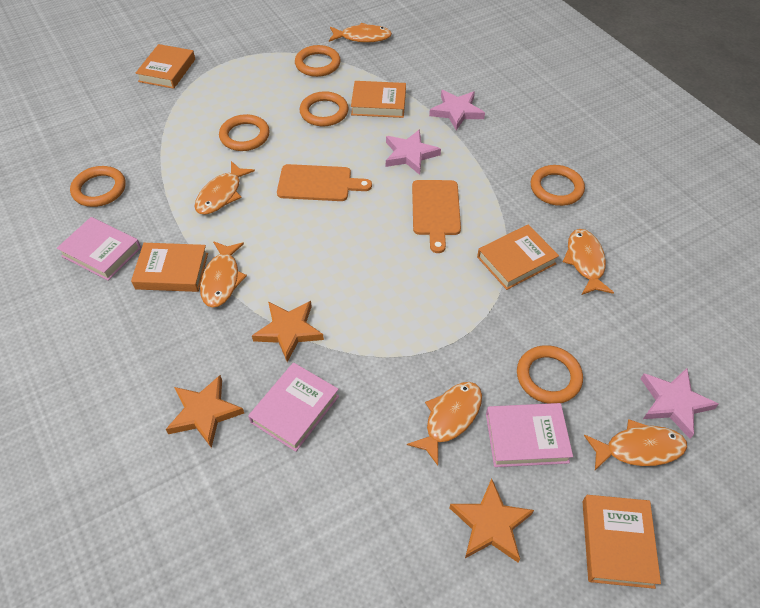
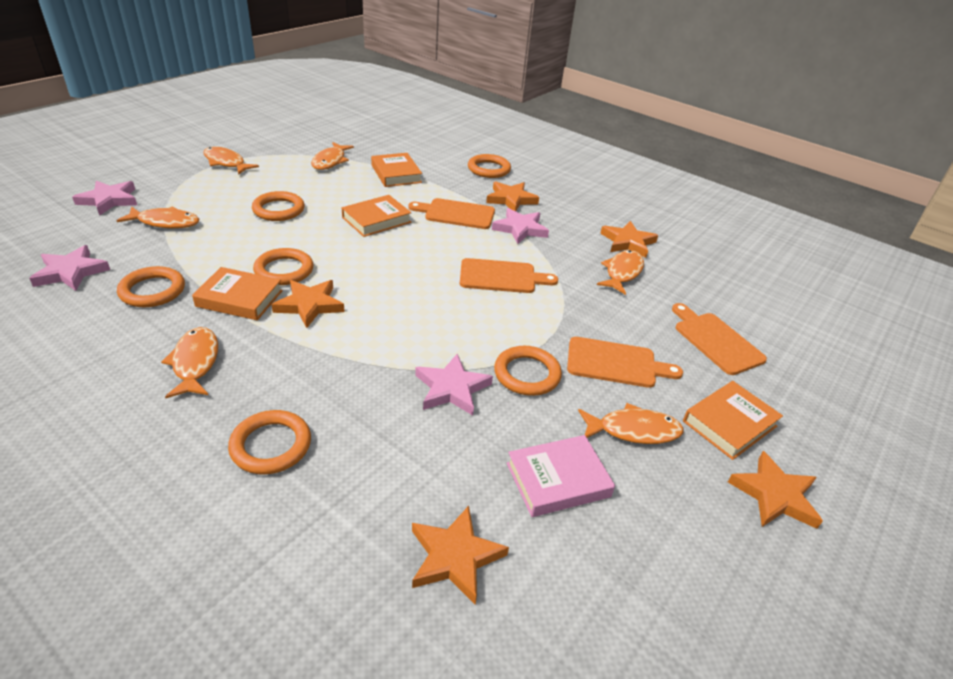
orange book: 5 -> 4
orange cutting board: 2 -> 4
orange star: 3 -> 5
pink book: 3 -> 1
pink star: 3 -> 4

